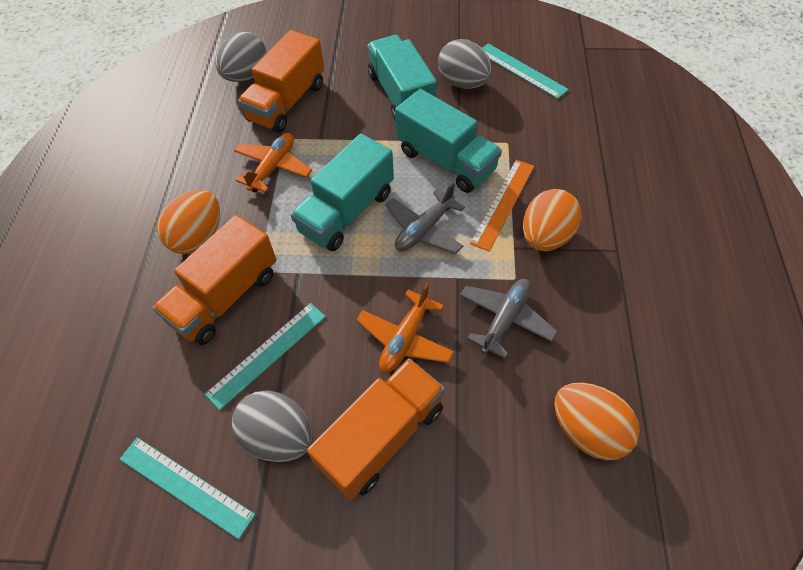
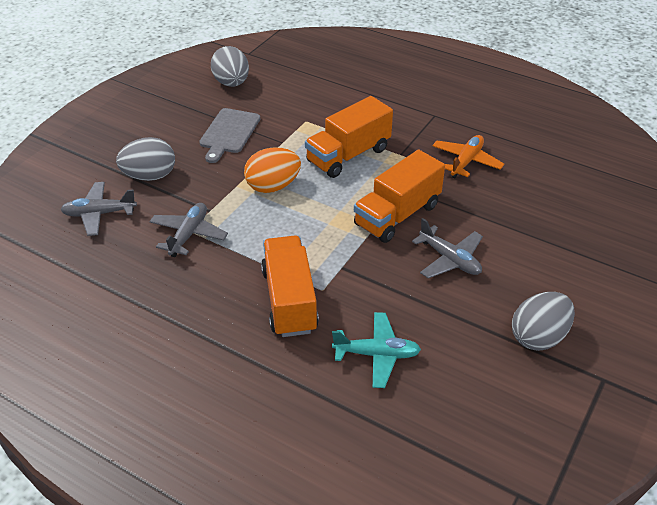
grey cutting board: 0 -> 1
grey plane: 2 -> 3
orange egg: 3 -> 1
orange plane: 2 -> 1
orange ruler: 1 -> 0
turquoise plane: 0 -> 1
turquoise ruler: 3 -> 0
turquoise truck: 3 -> 0

